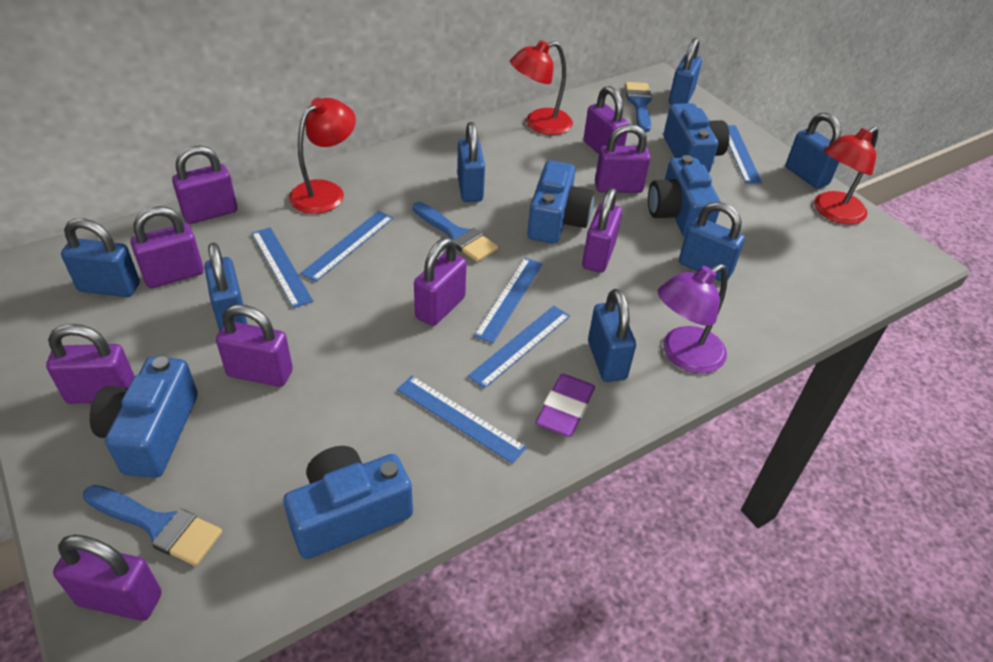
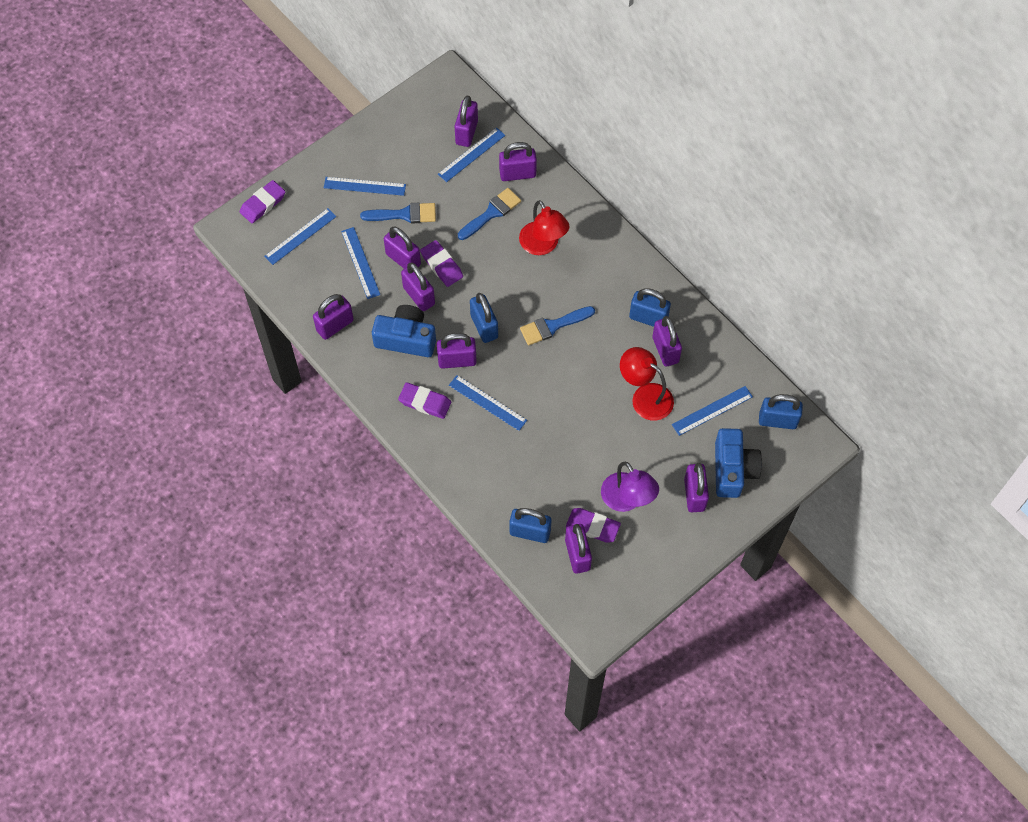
blue camera: 5 -> 2
blue padlock: 7 -> 4
purple eraser: 1 -> 4
red lamp: 3 -> 2

